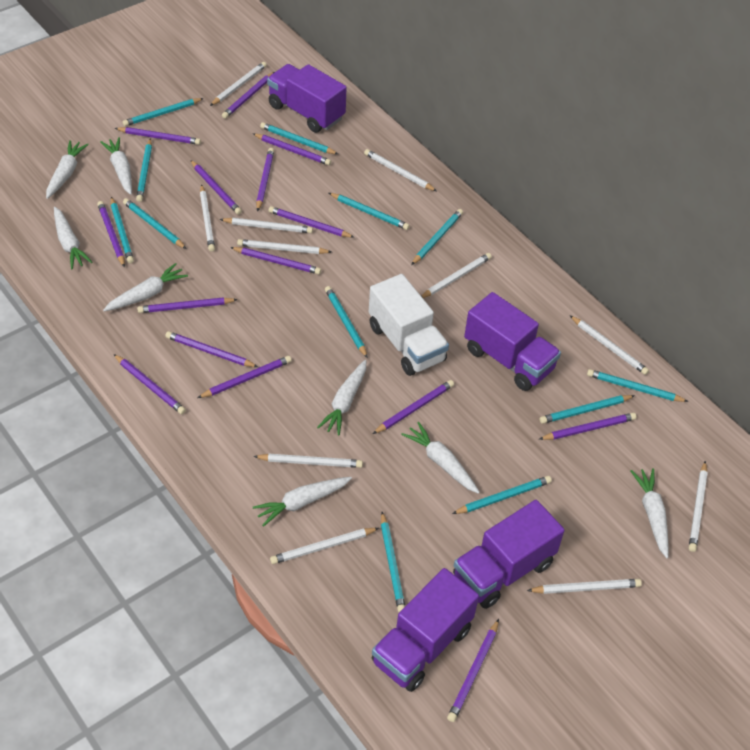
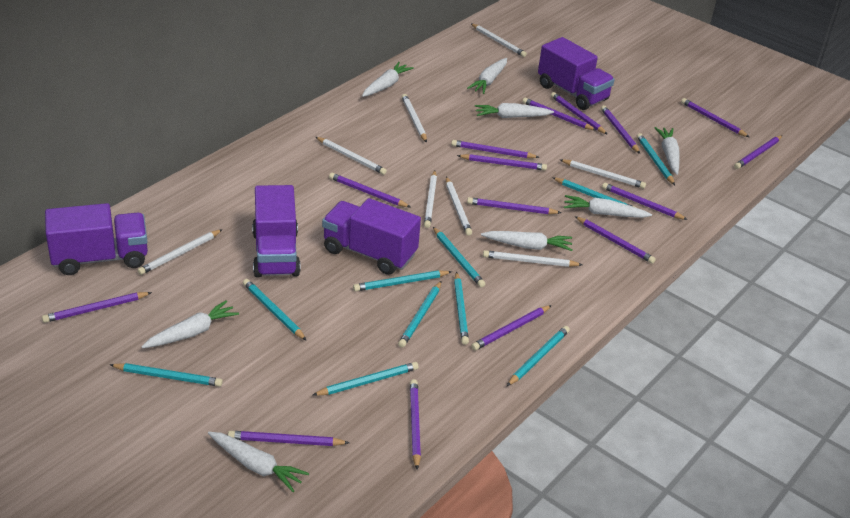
turquoise pencil: 12 -> 10
white pencil: 11 -> 8
white truck: 1 -> 0

